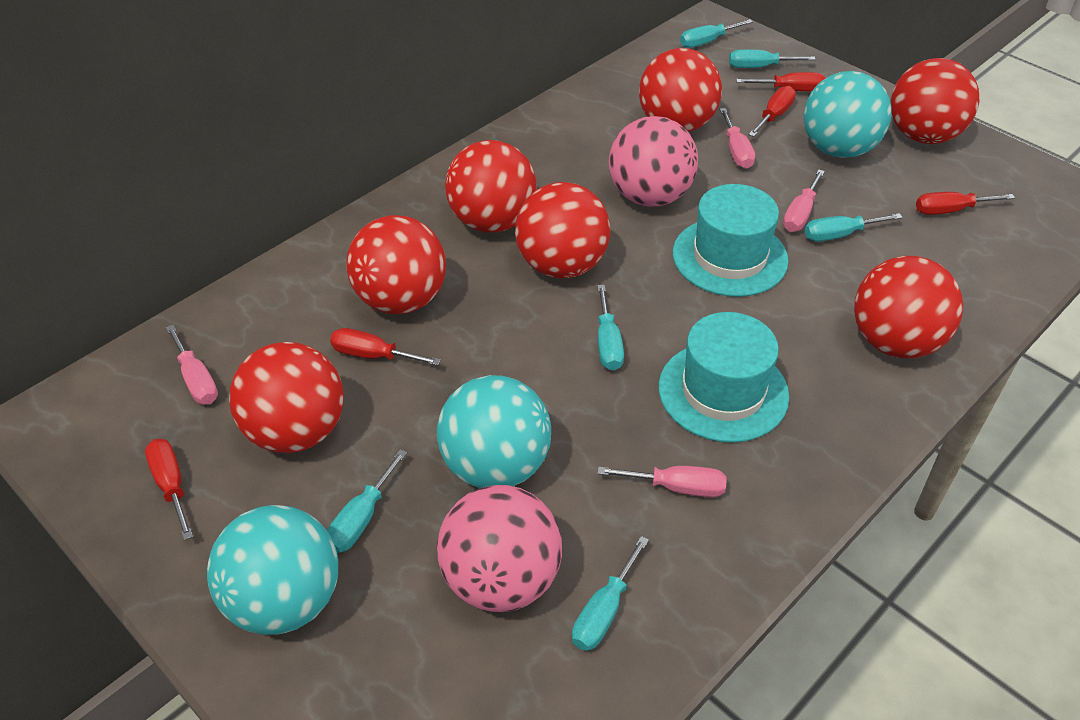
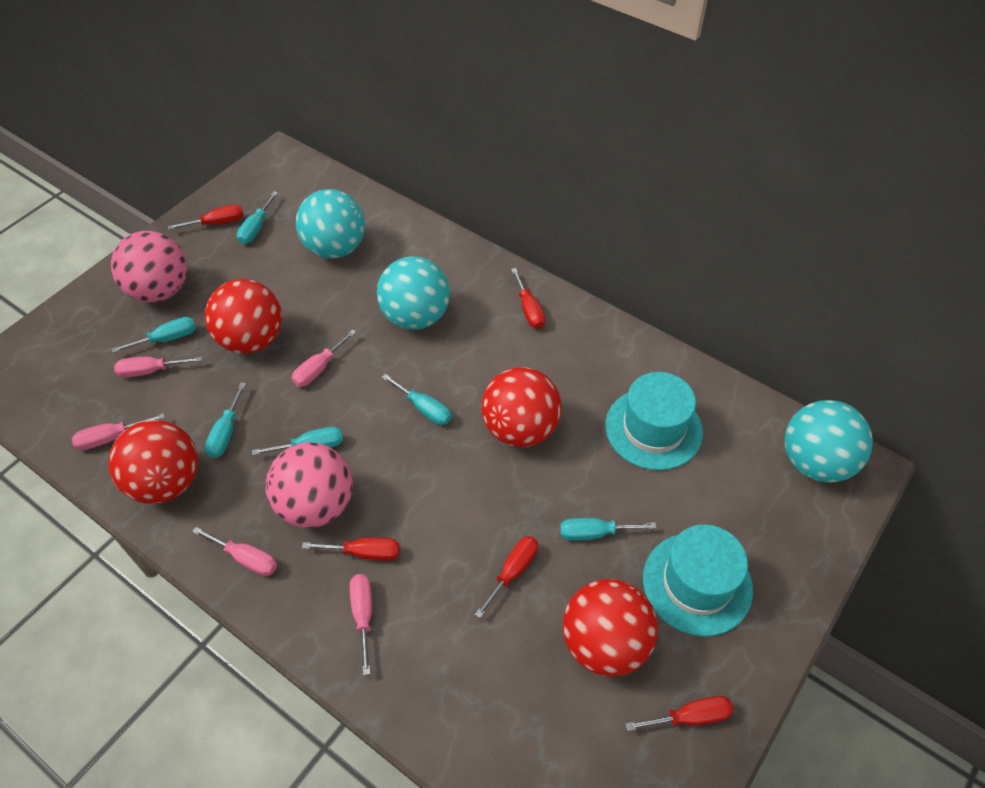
pink screwdriver: 4 -> 5
red ball: 7 -> 4

